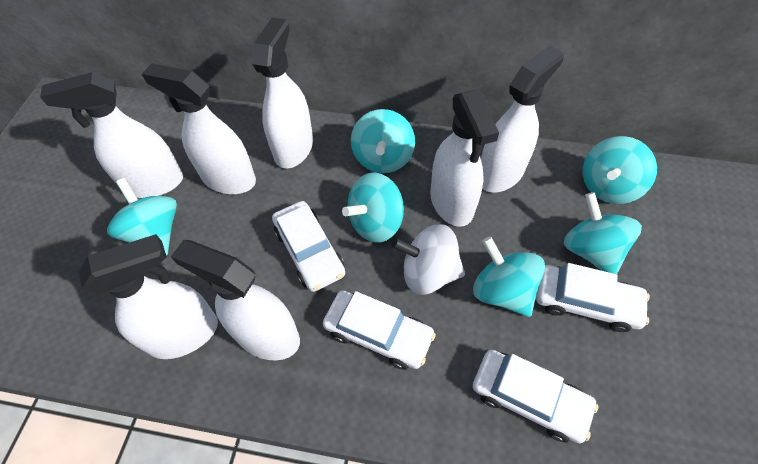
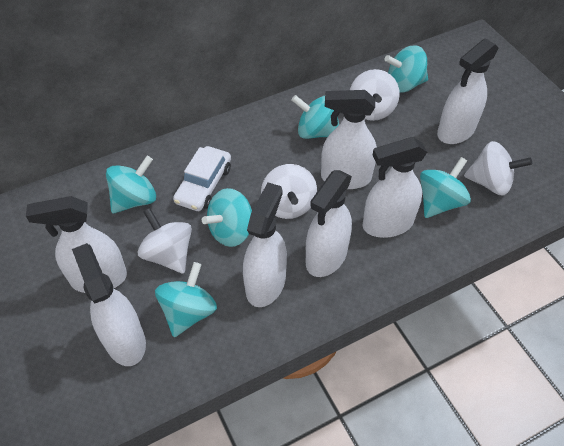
white car: 4 -> 1
white spinning top: 1 -> 4

